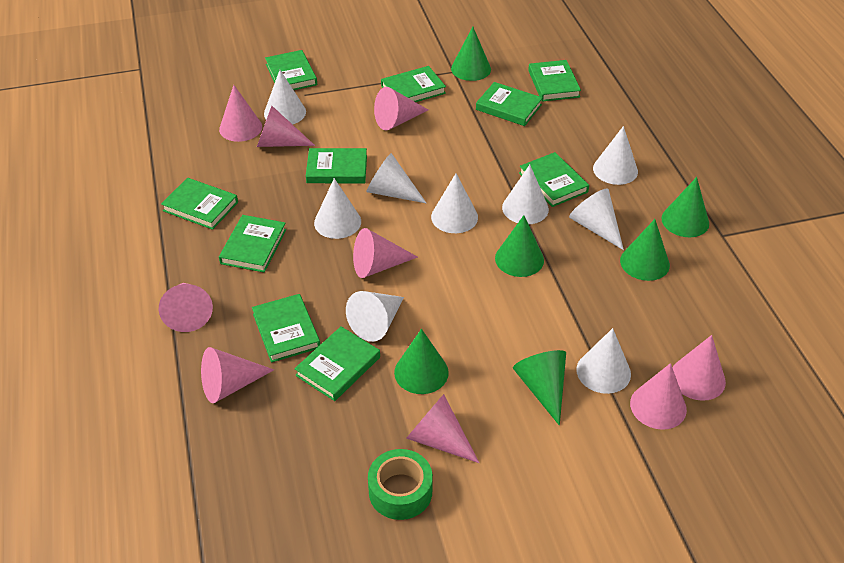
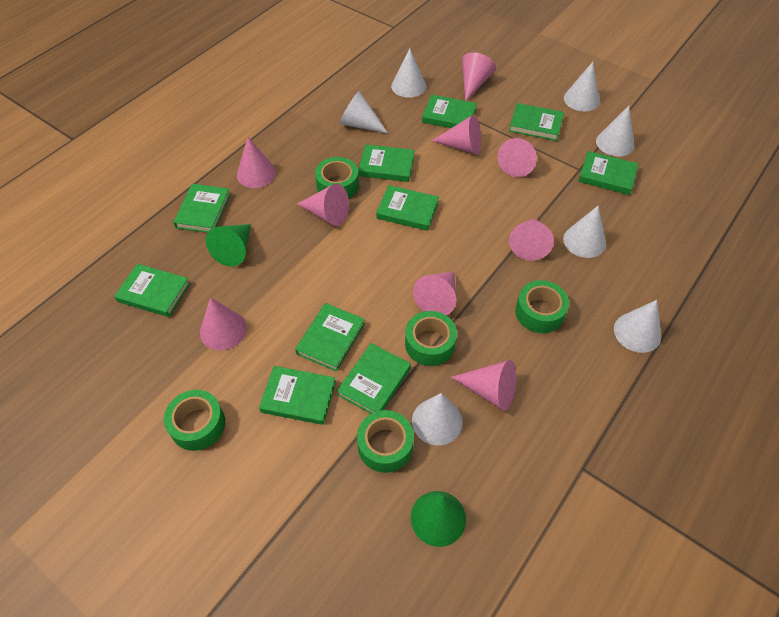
green cone: 6 -> 2
green tape: 1 -> 5
white cone: 9 -> 7

